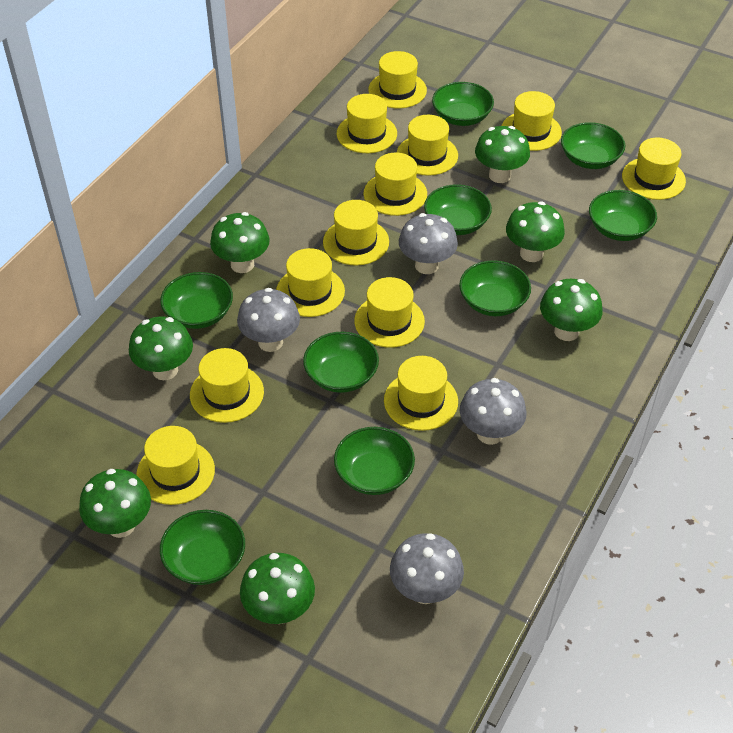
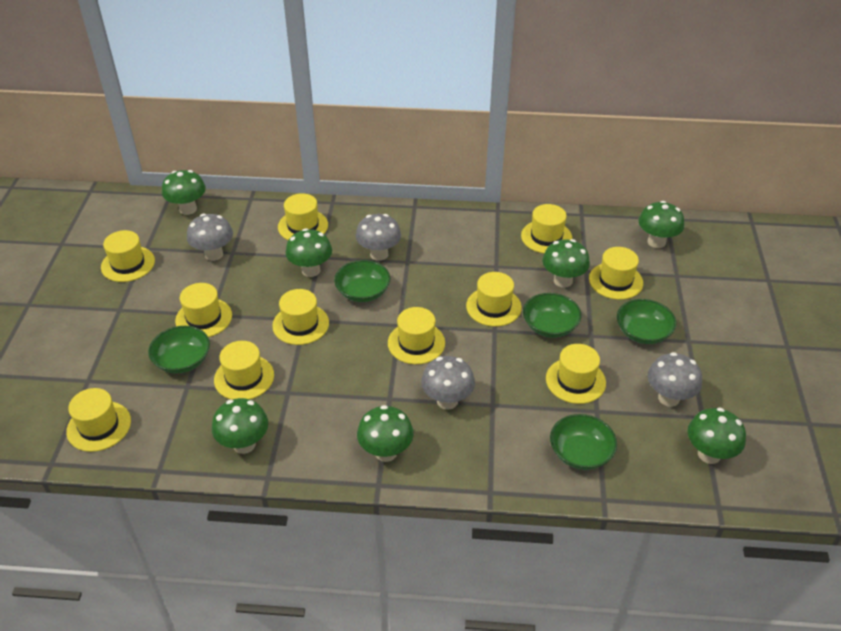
green bowl: 9 -> 5
yellow hat: 12 -> 11

